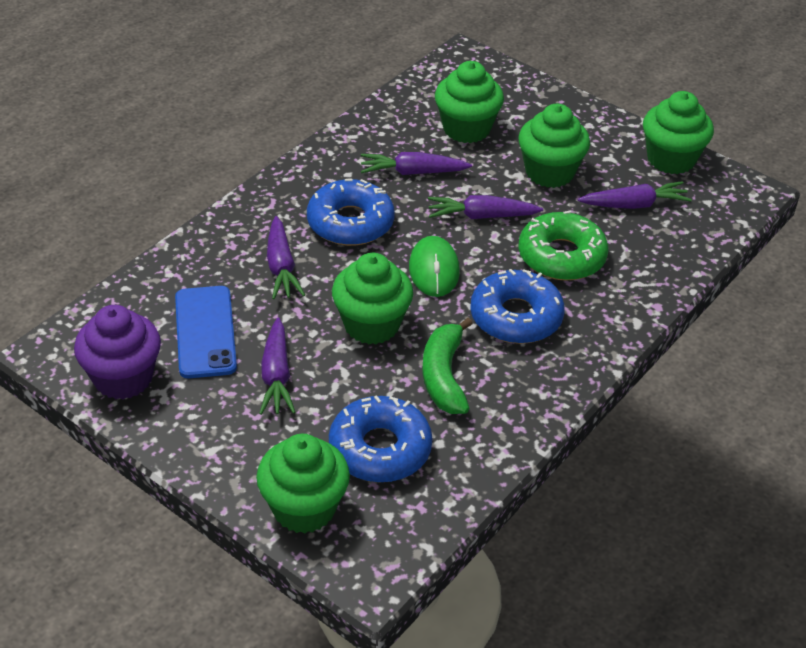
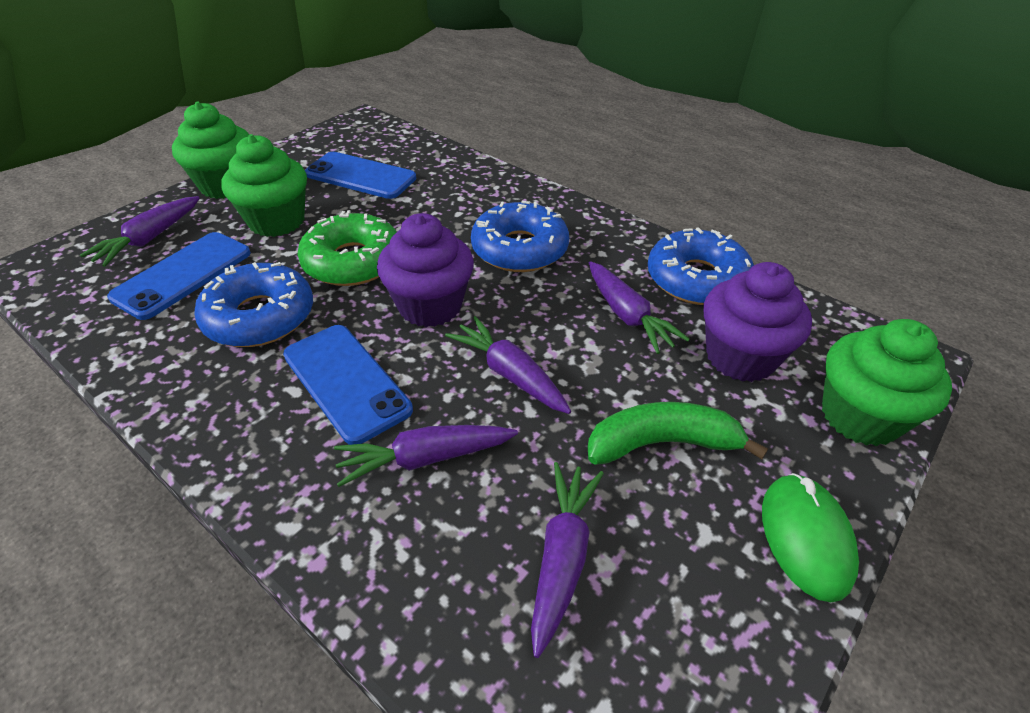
blue phone: 1 -> 3
green cupcake: 5 -> 3
purple cupcake: 1 -> 2

